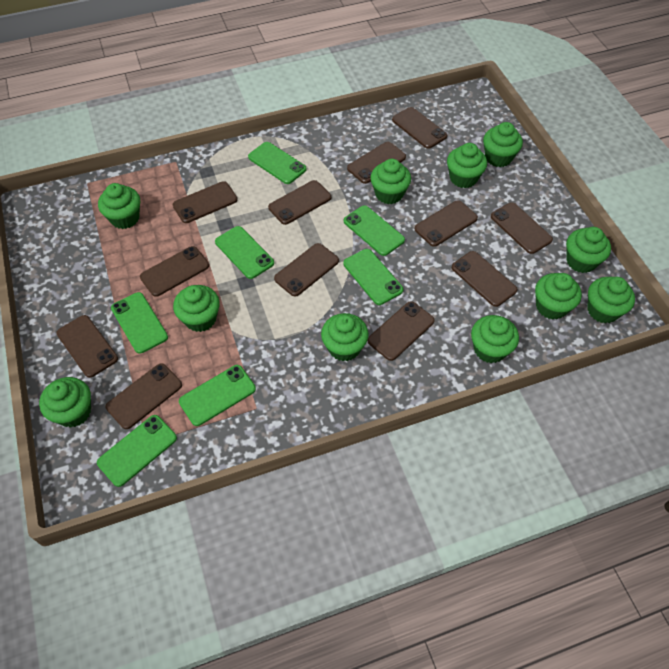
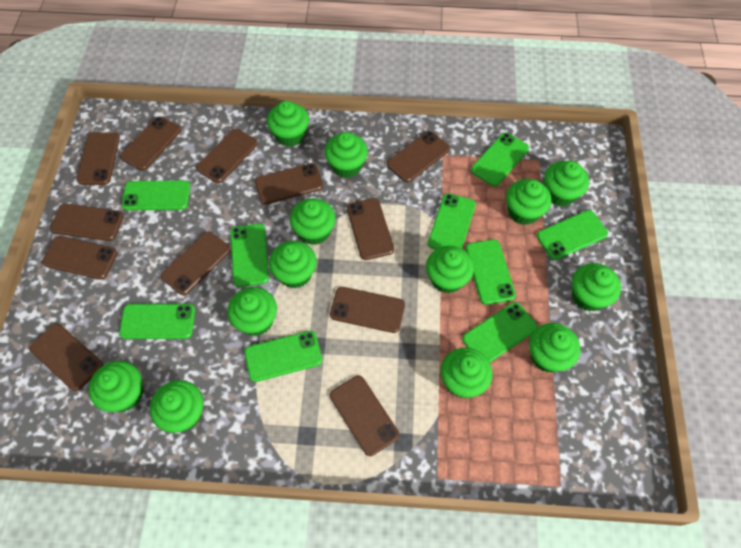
green cupcake: 11 -> 13
green phone: 7 -> 9

